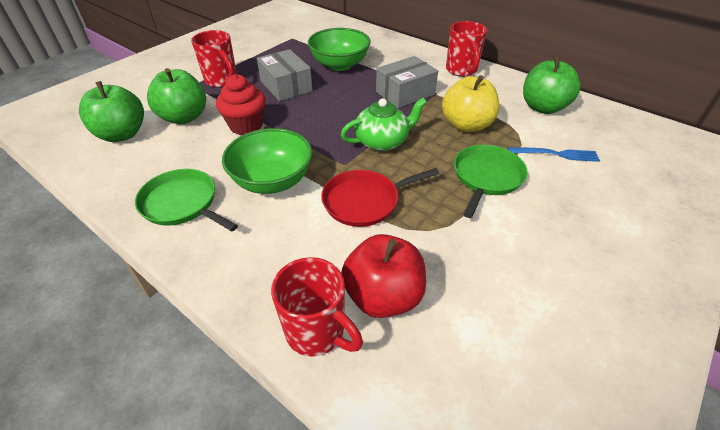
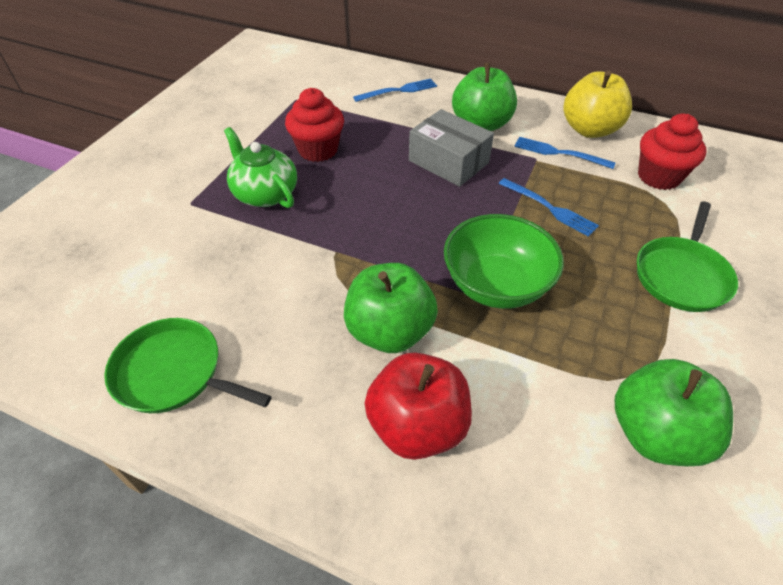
blue fork: 1 -> 3
green bowl: 2 -> 1
grey box: 2 -> 1
red cupcake: 1 -> 2
red mug: 3 -> 0
red pan: 1 -> 0

